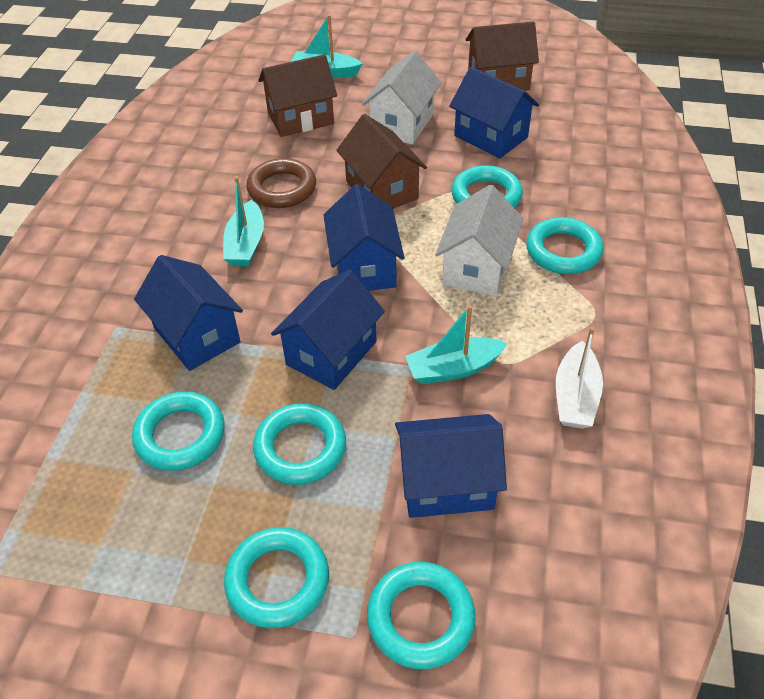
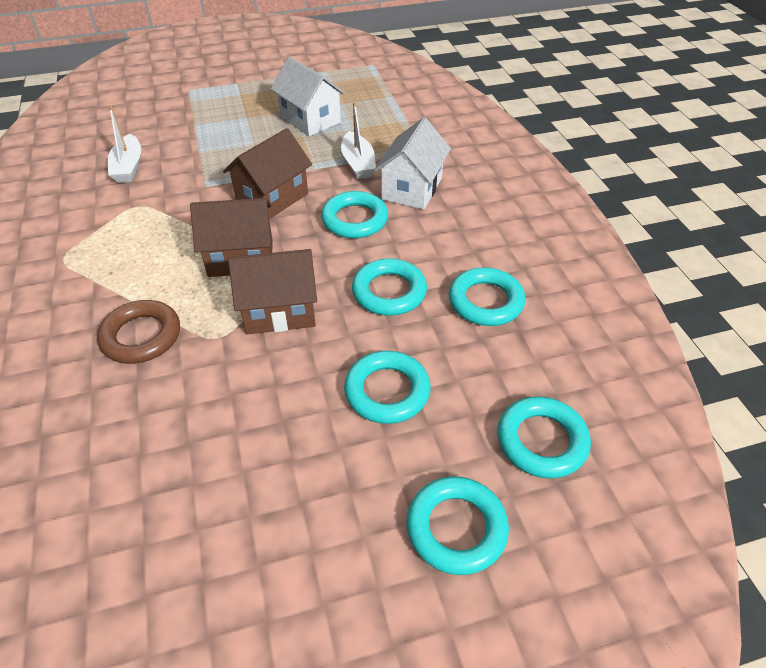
blue house: 5 -> 0
turquoise boat: 3 -> 0
white boat: 1 -> 2

